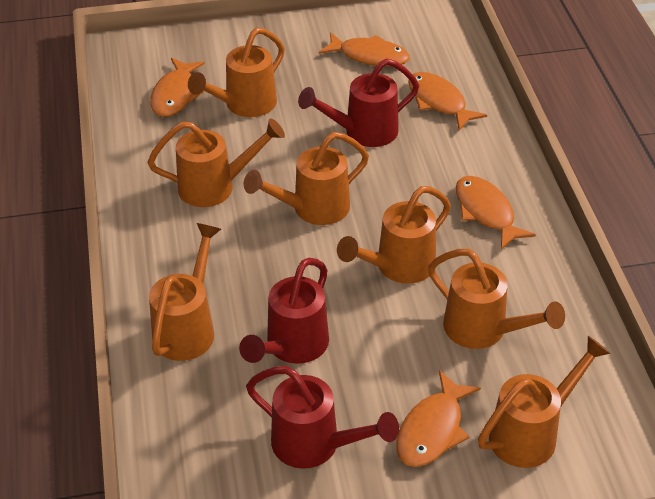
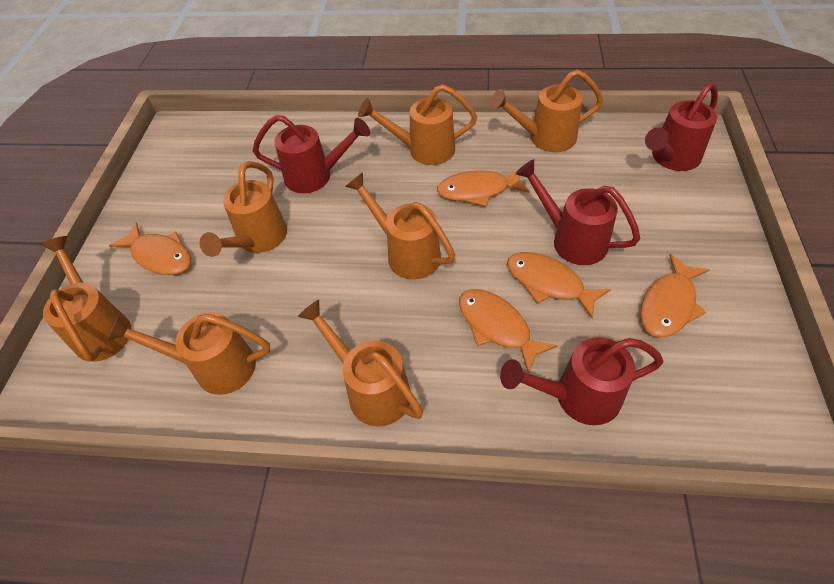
red watering can: 3 -> 4

